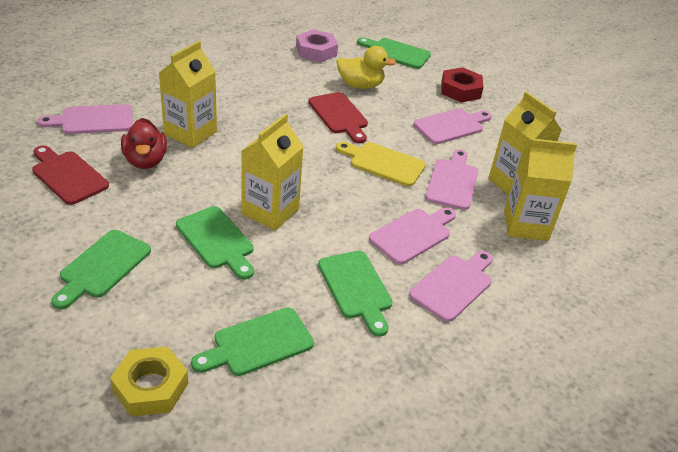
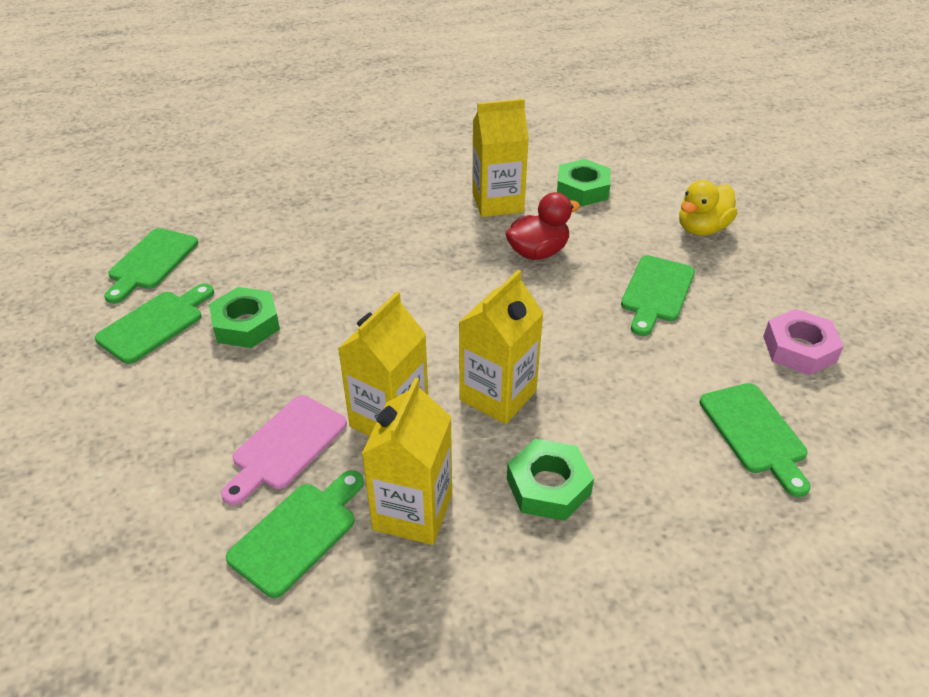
green nut: 0 -> 3
pink cutting board: 5 -> 1
red cutting board: 2 -> 0
red nut: 1 -> 0
yellow cutting board: 1 -> 0
yellow nut: 1 -> 0

